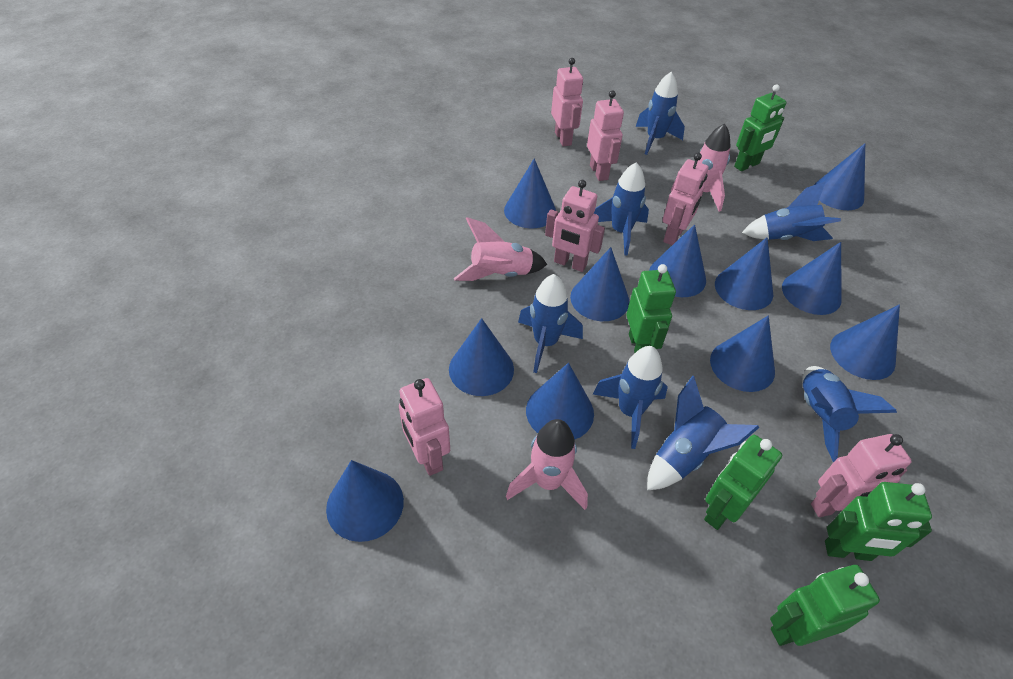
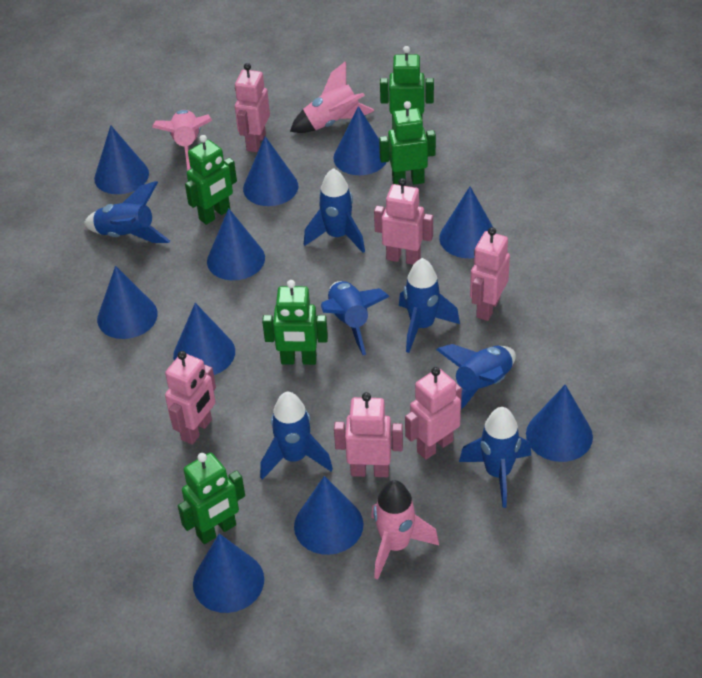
blue cone: 11 -> 10

